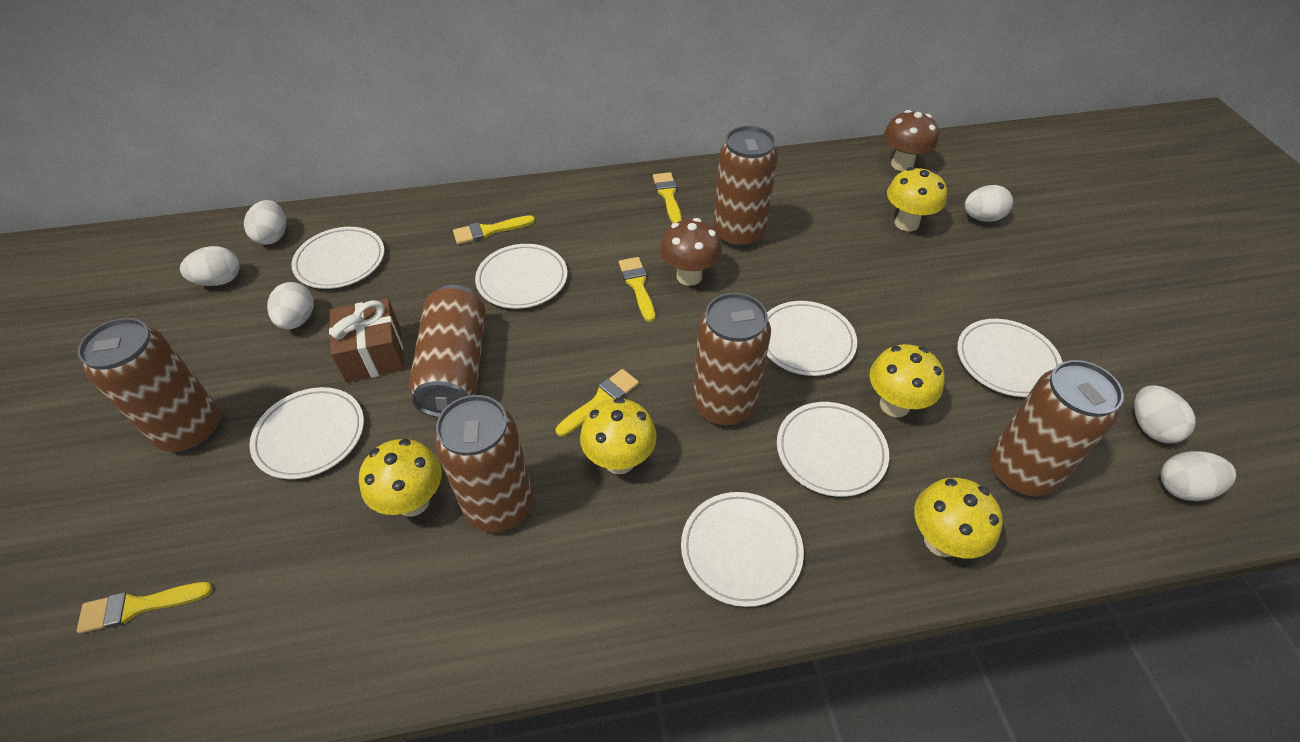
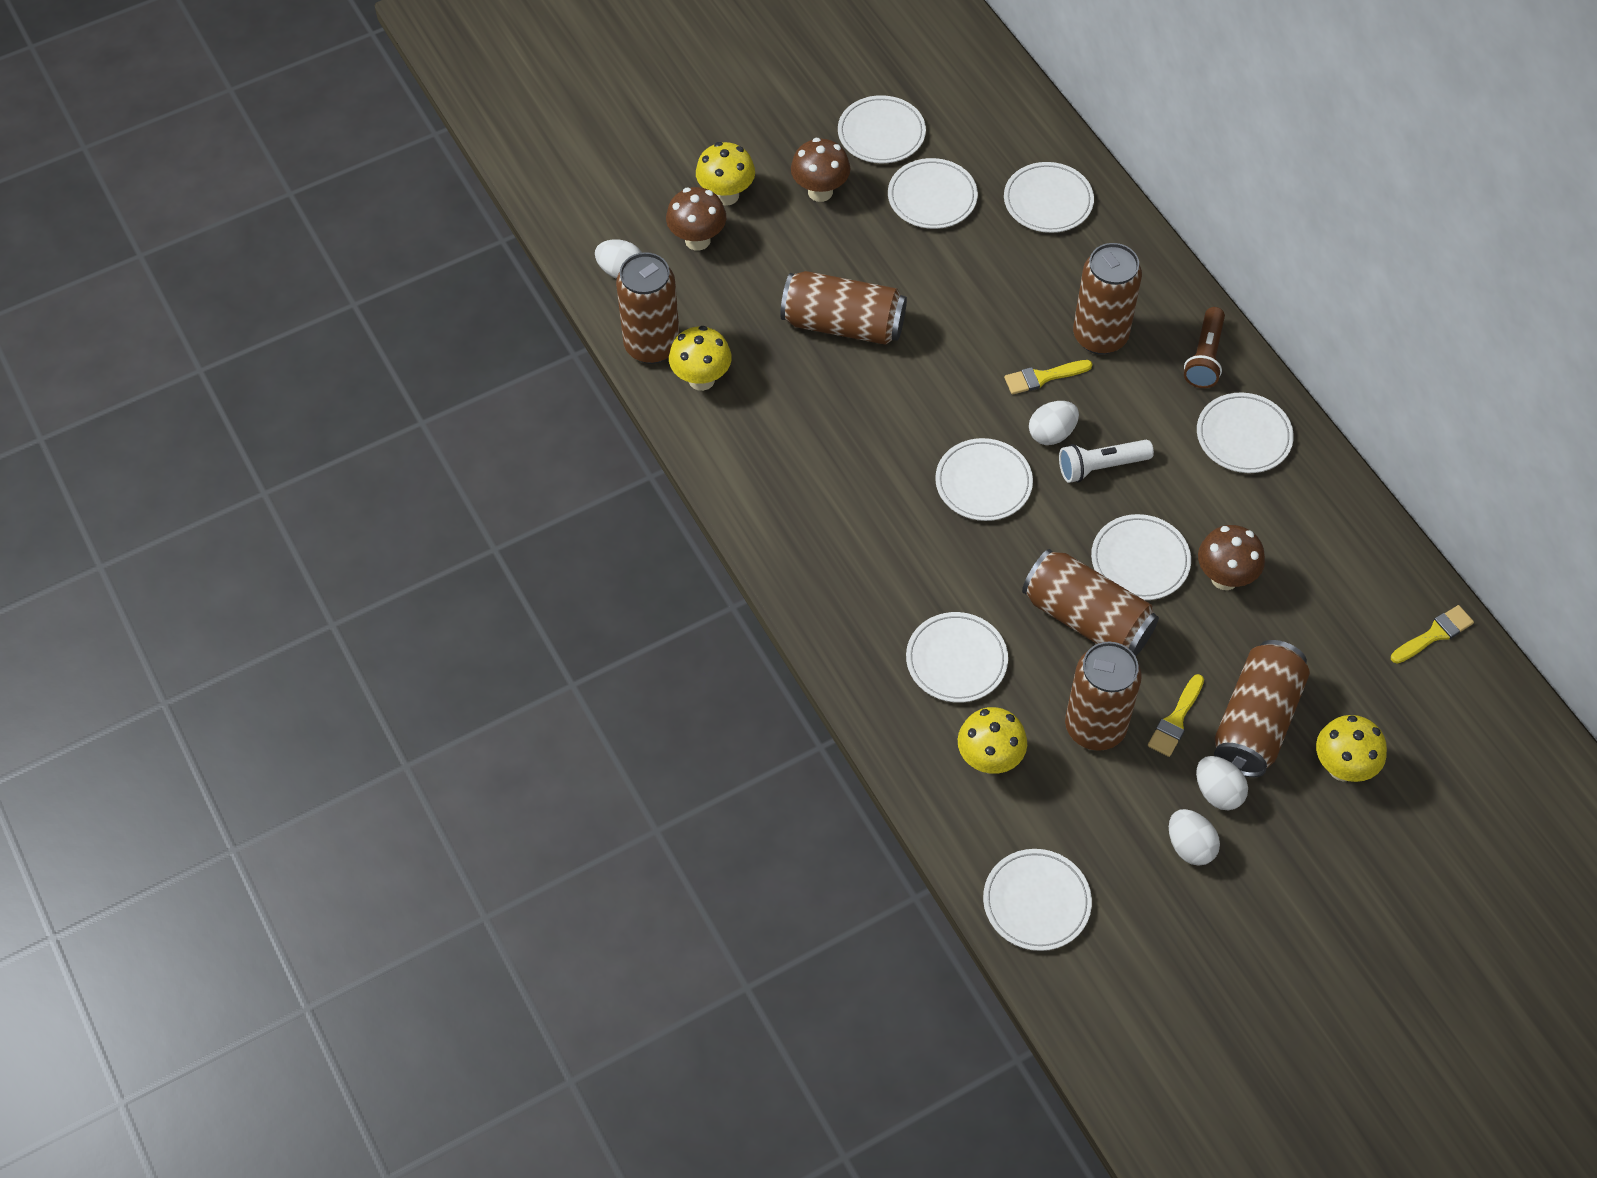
brown flashlight: 0 -> 1
brown gift: 1 -> 0
brown mushroom: 2 -> 3
white egg: 6 -> 4
white flashlight: 0 -> 1
white plate: 7 -> 8
yellow brush: 5 -> 3
yellow mushroom: 5 -> 4

